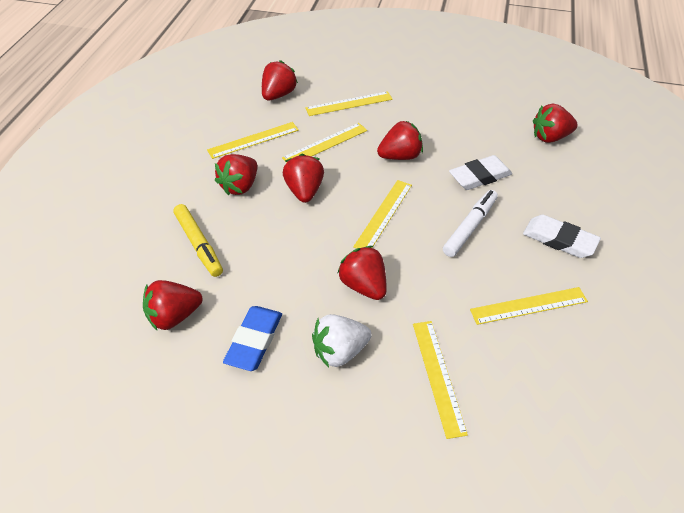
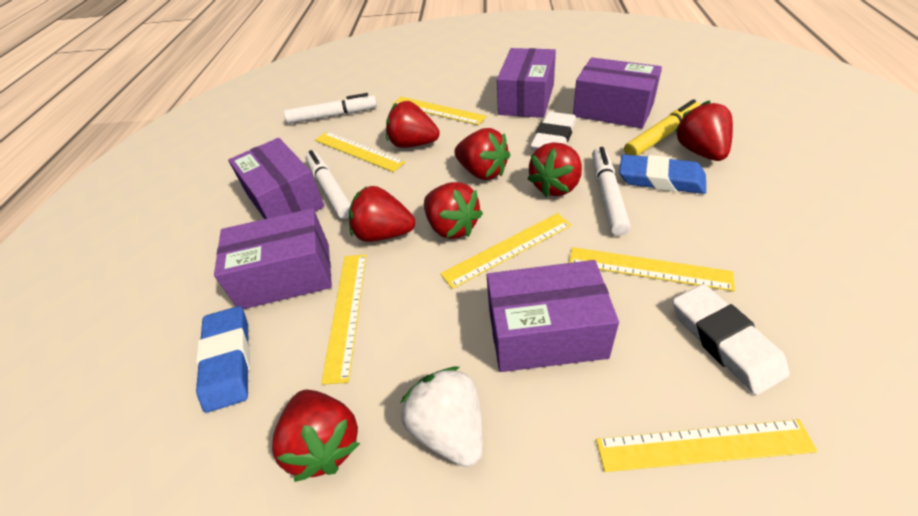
blue eraser: 1 -> 2
purple box: 0 -> 5
white marker: 1 -> 3

